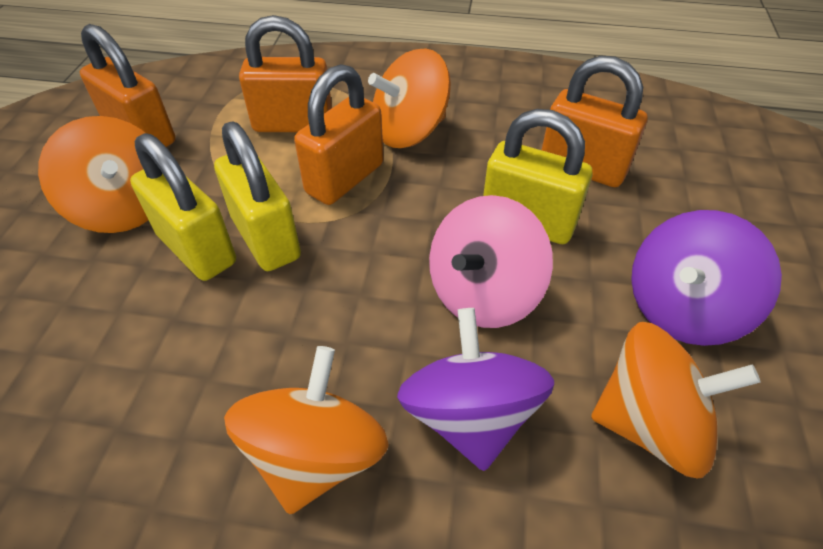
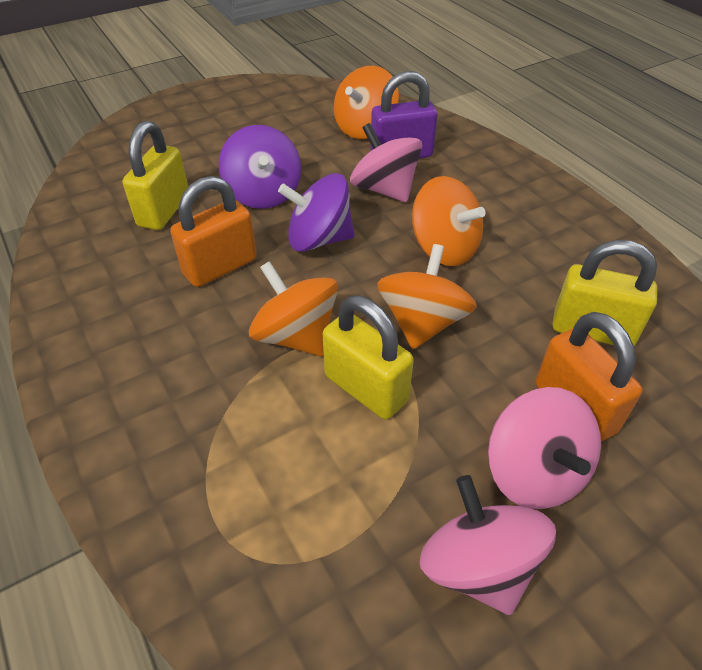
orange padlock: 4 -> 2
pink spinning top: 1 -> 3
purple padlock: 0 -> 1

